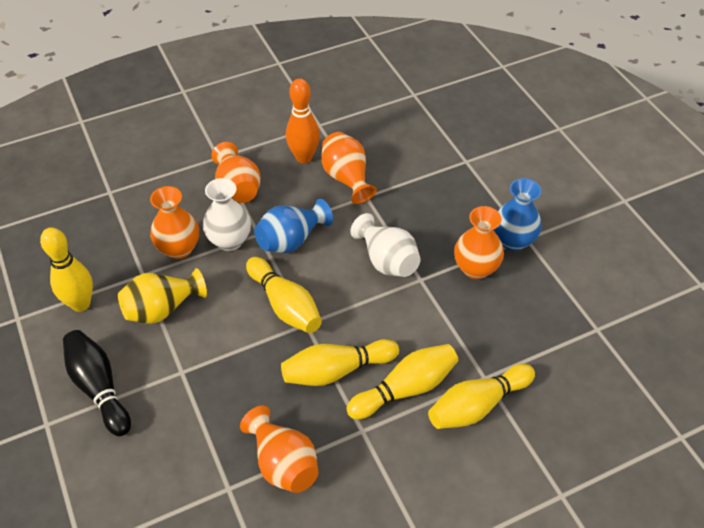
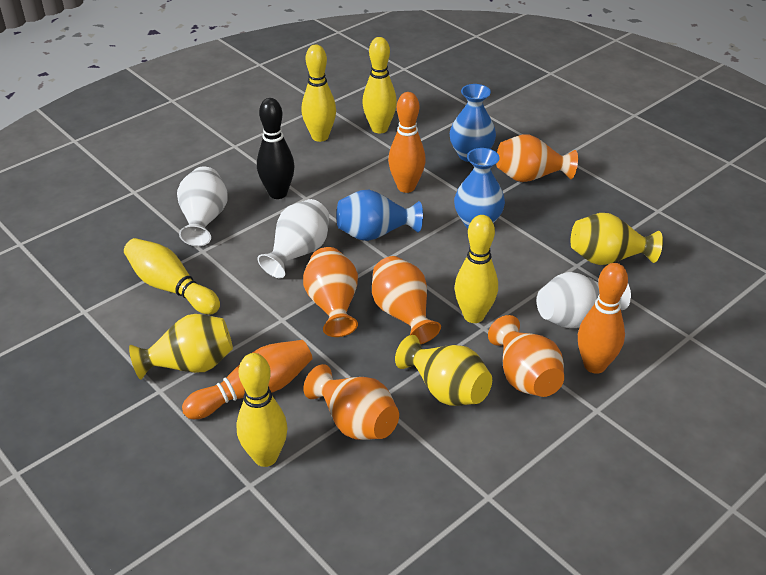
blue vase: 2 -> 3
orange bowling pin: 1 -> 3
white vase: 2 -> 3
yellow vase: 1 -> 3

